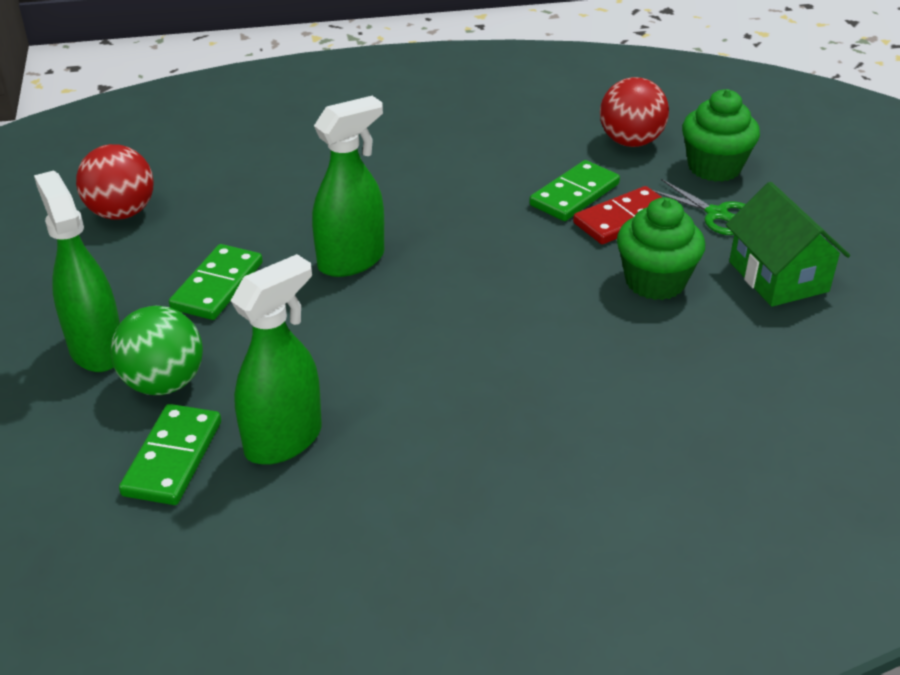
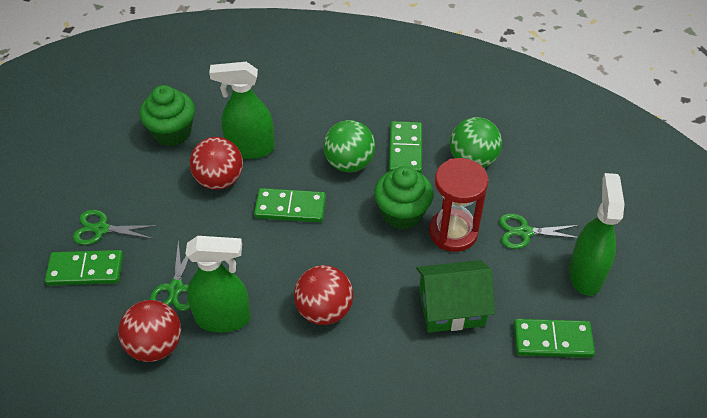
green ball: 1 -> 2
green domino: 3 -> 4
green scissors: 1 -> 3
red ball: 2 -> 3
red domino: 1 -> 0
red hourglass: 0 -> 1

